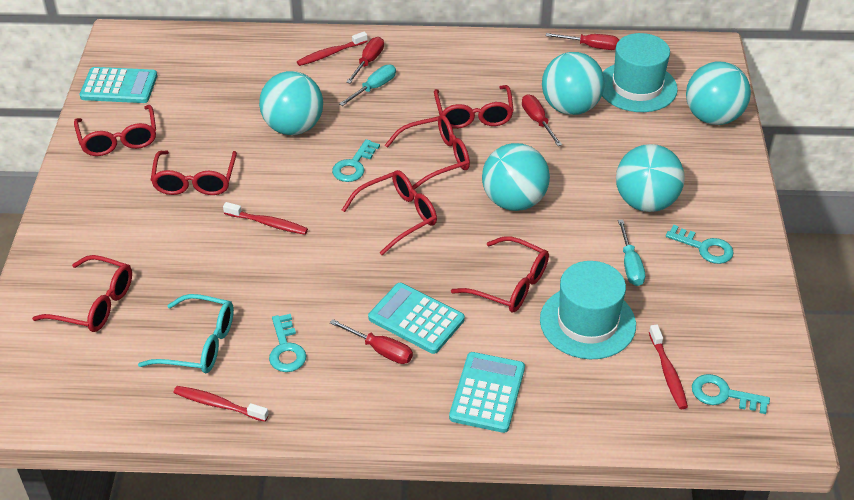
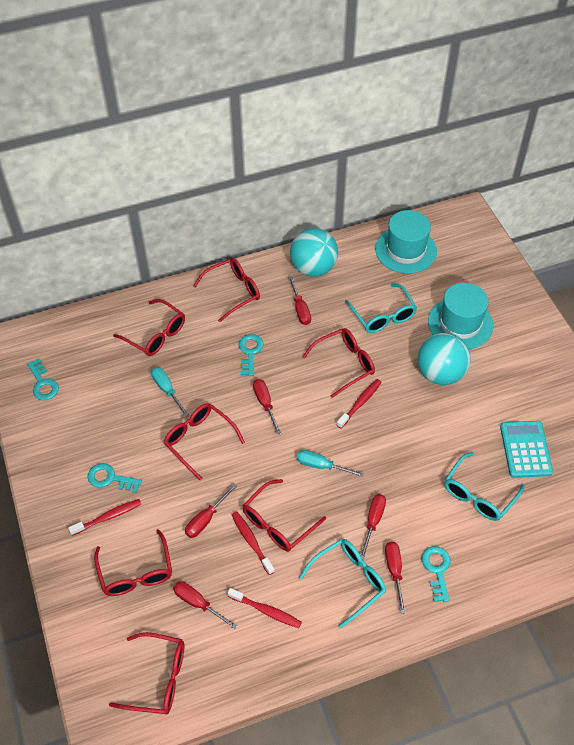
red screwdriver: 4 -> 6
turquoise ball: 5 -> 2
turquoise calculator: 3 -> 1
turquoise glasses: 1 -> 3

